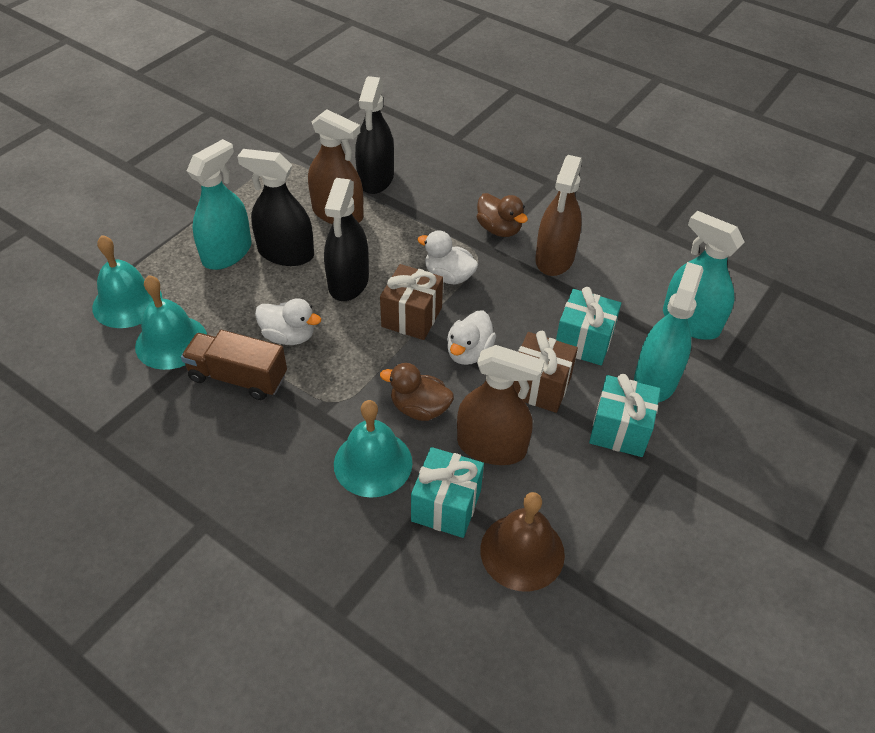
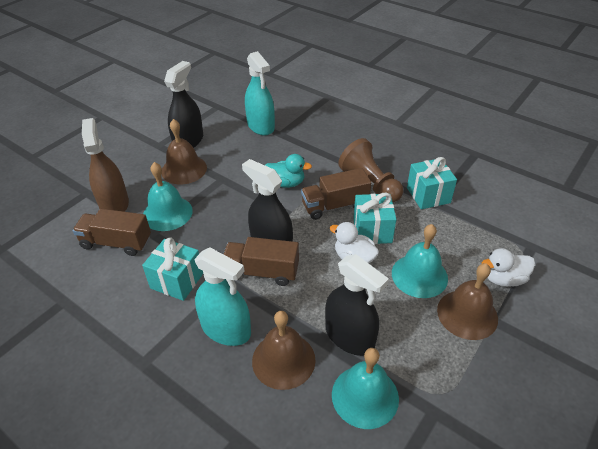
brown bell: 1 -> 3
brown duck: 2 -> 0
brown gift: 2 -> 0
brown pawn: 0 -> 1
brown spray bottle: 3 -> 1
brown truck: 1 -> 3
turquoise duck: 0 -> 1
turquoise spray bottle: 3 -> 2
white duck: 3 -> 2

